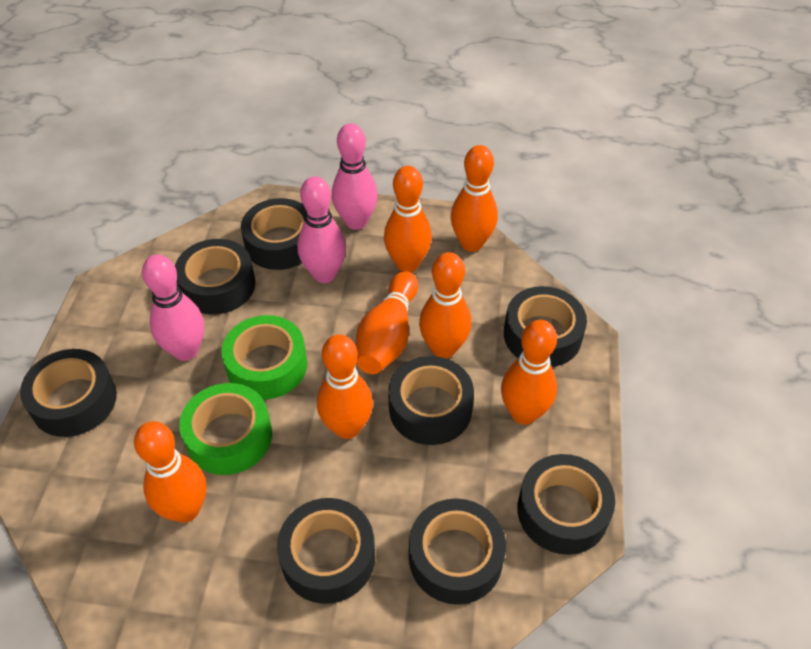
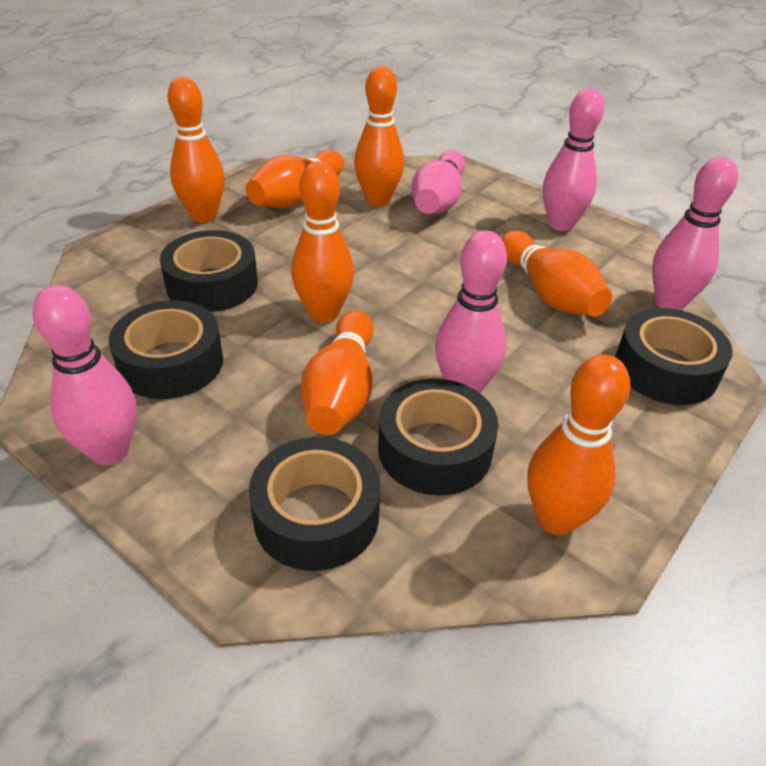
black tape: 8 -> 5
green tape: 2 -> 0
pink bowling pin: 3 -> 5

